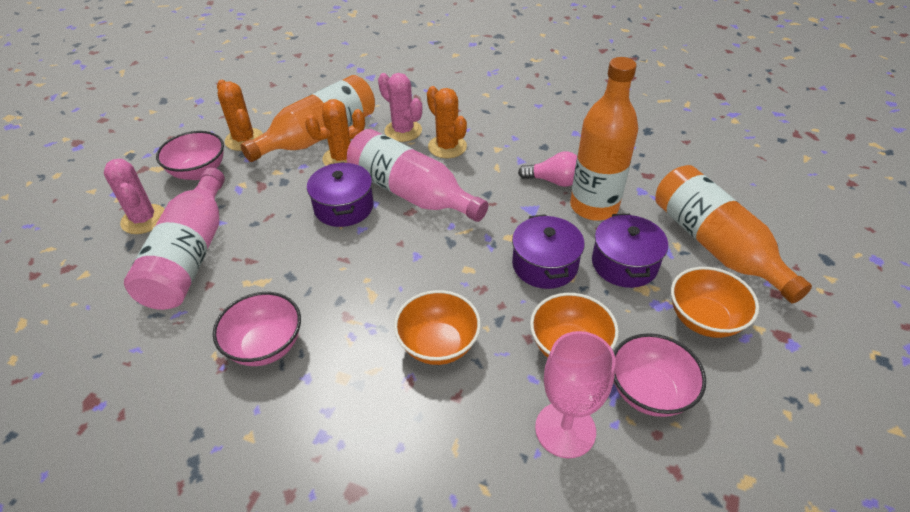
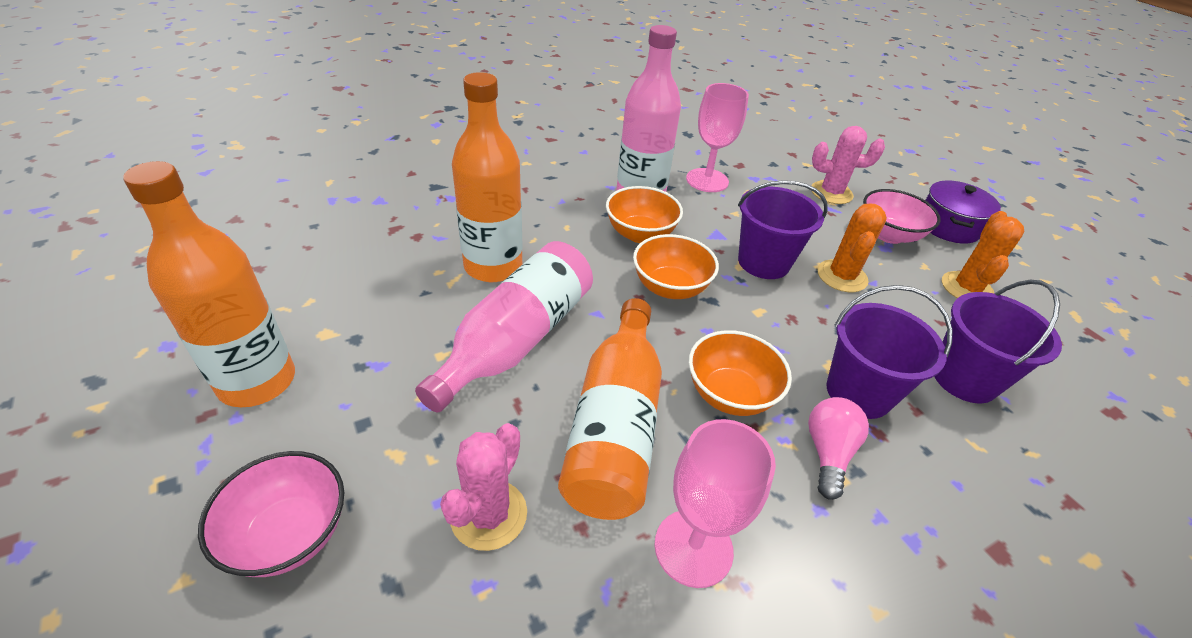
orange cactus: 3 -> 2
pink bowl: 3 -> 2
pink goblet: 1 -> 2
purple bucket: 0 -> 3
purple pot: 3 -> 1

